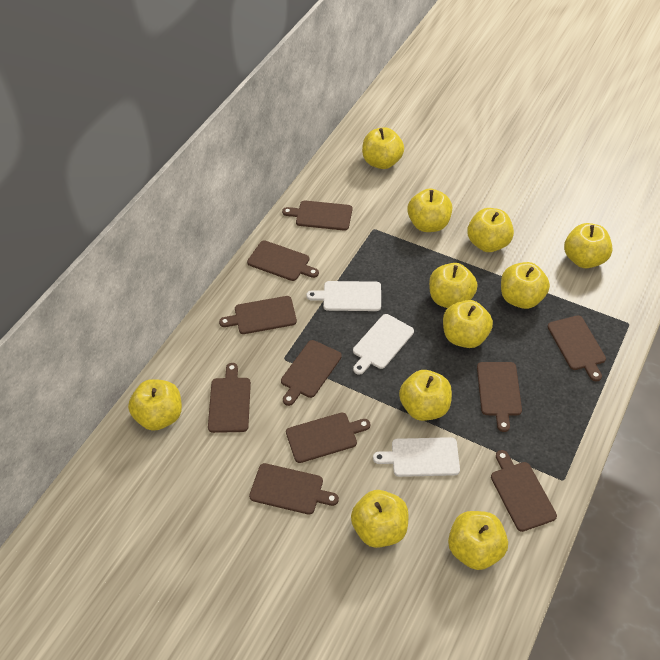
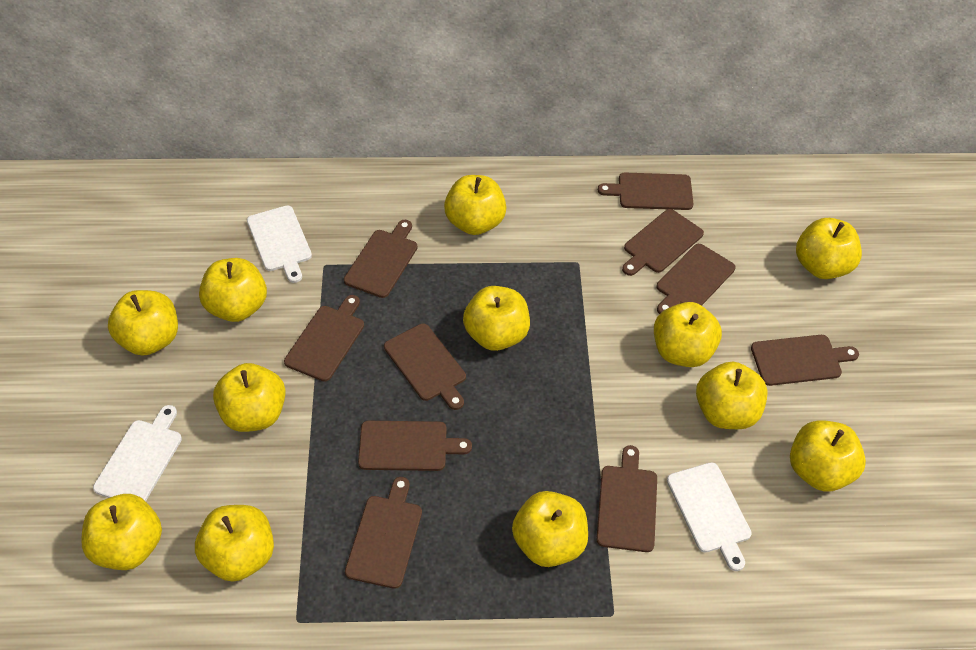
yellow apple: 11 -> 12

